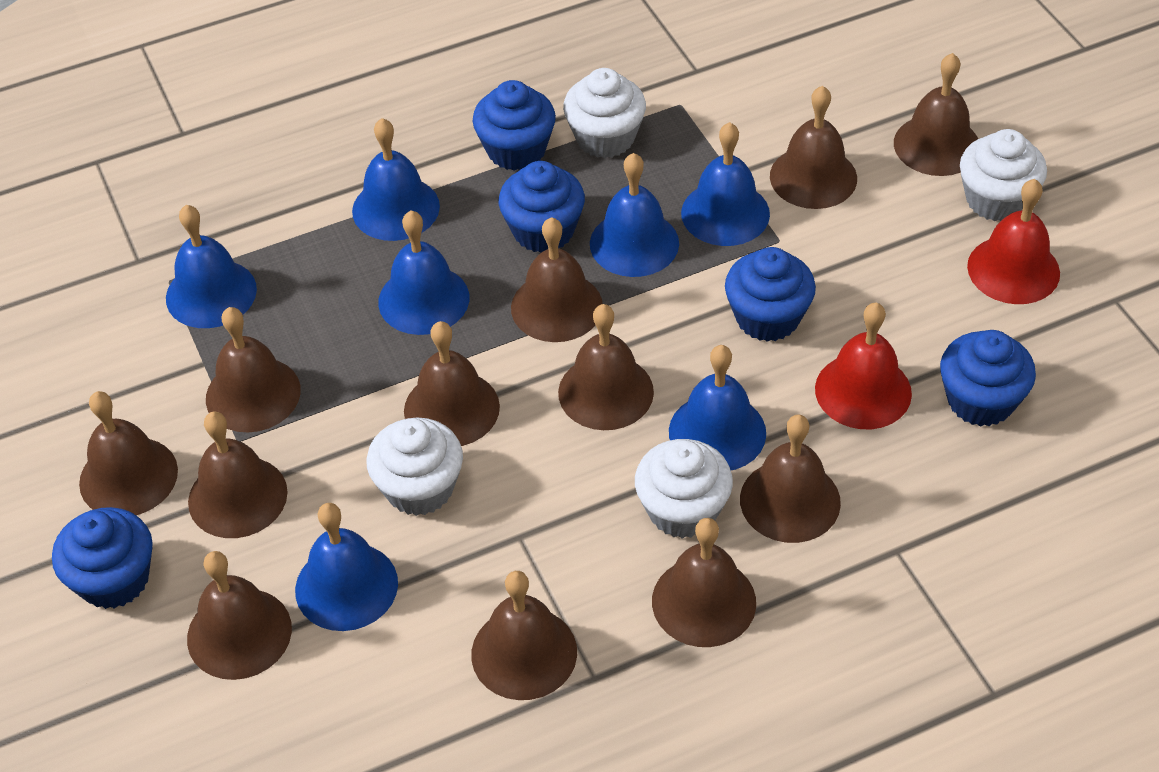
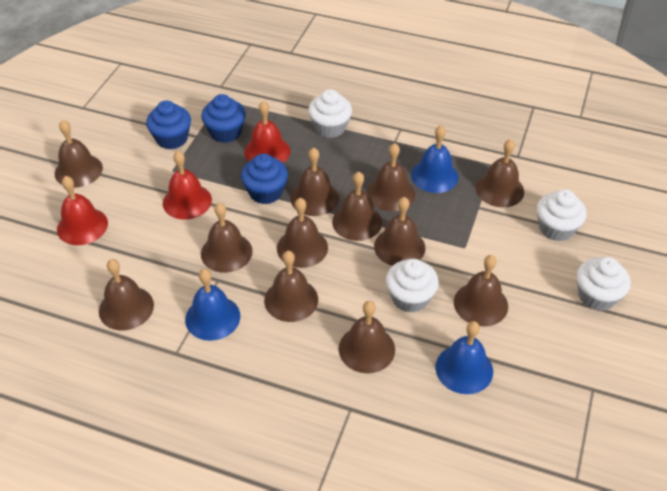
blue bell: 7 -> 3
blue cupcake: 5 -> 3
red bell: 2 -> 3

